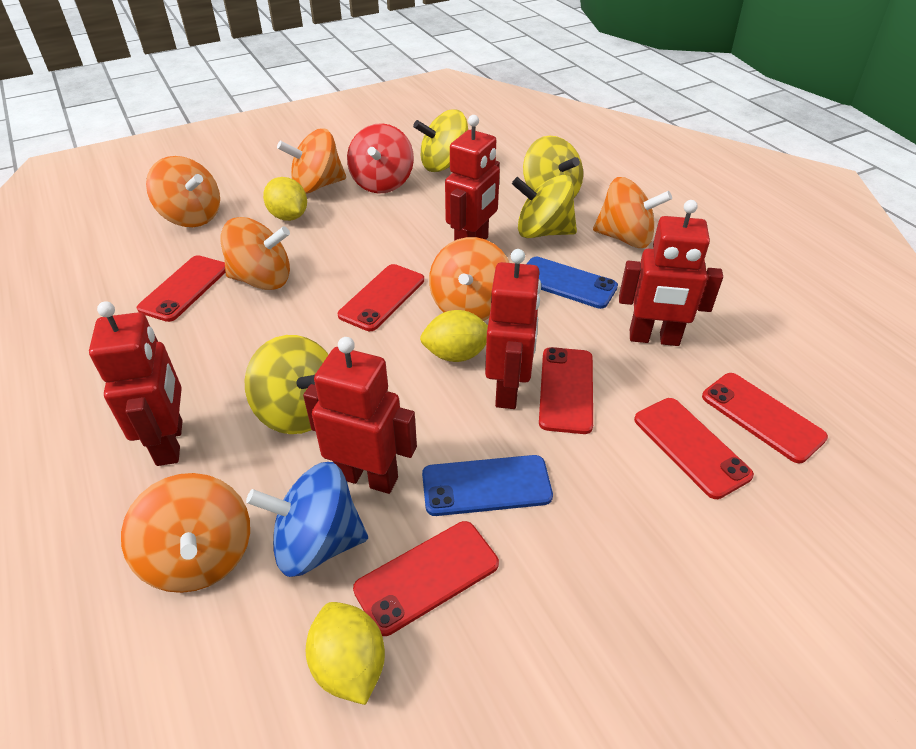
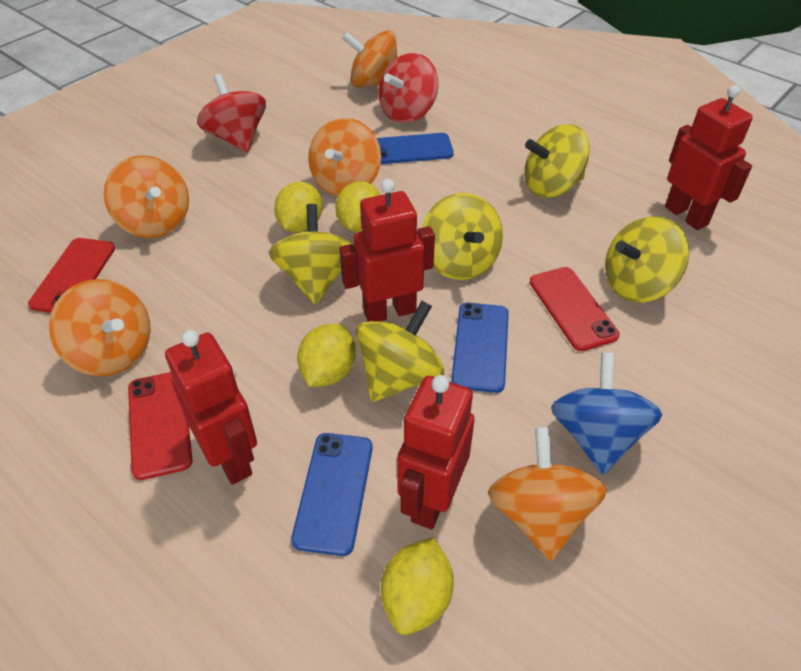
blue phone: 2 -> 3
orange spinning top: 6 -> 5
red phone: 6 -> 3
red robot: 5 -> 4
red spinning top: 1 -> 2
yellow lemon: 3 -> 4
yellow spinning top: 4 -> 5

